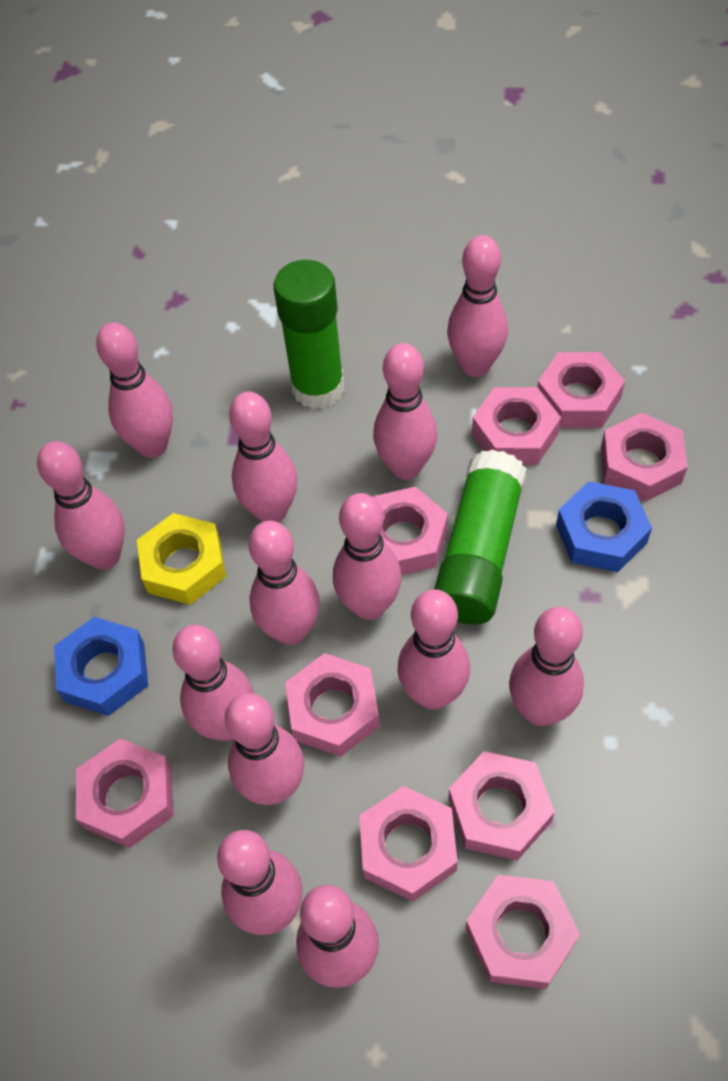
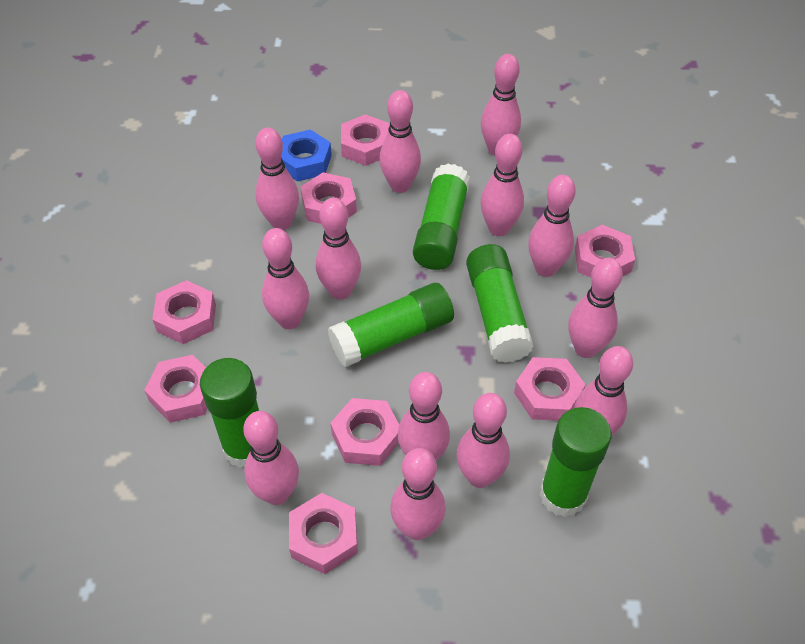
blue nut: 2 -> 1
green glue stick: 2 -> 5
pink nut: 9 -> 8
yellow nut: 1 -> 0

